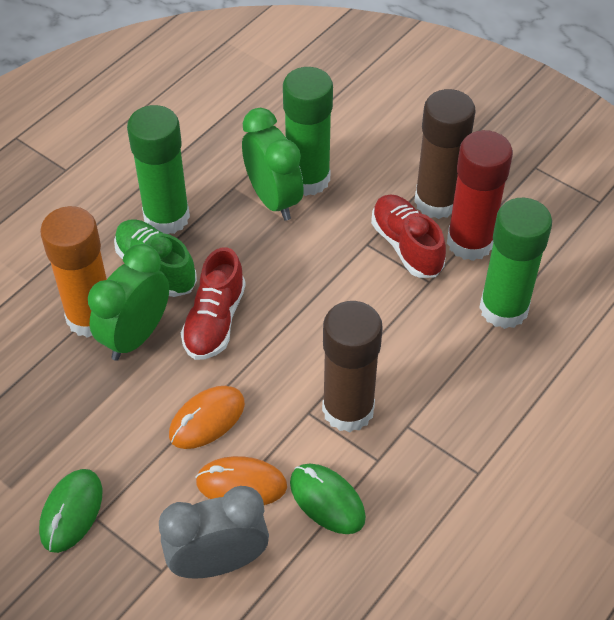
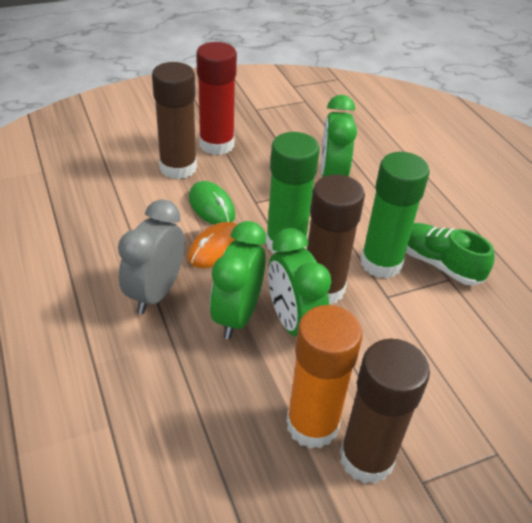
brown glue stick: 2 -> 3
green clock: 2 -> 3
green glue stick: 3 -> 2
green mouse: 2 -> 1
orange mouse: 2 -> 1
red shoe: 2 -> 0

